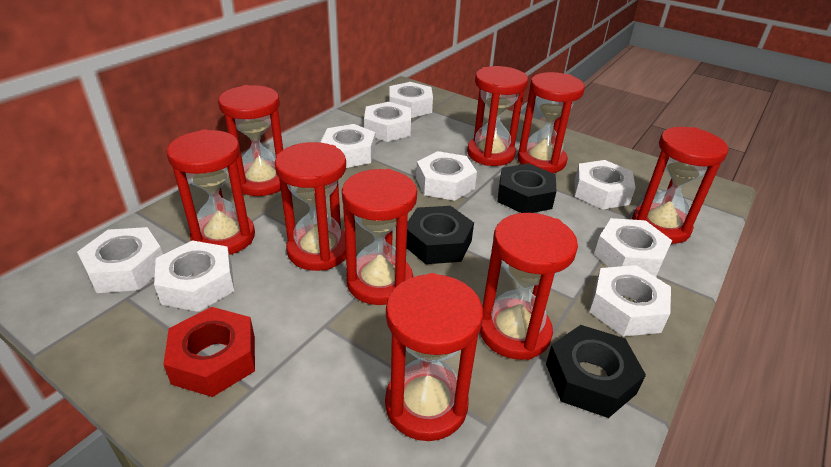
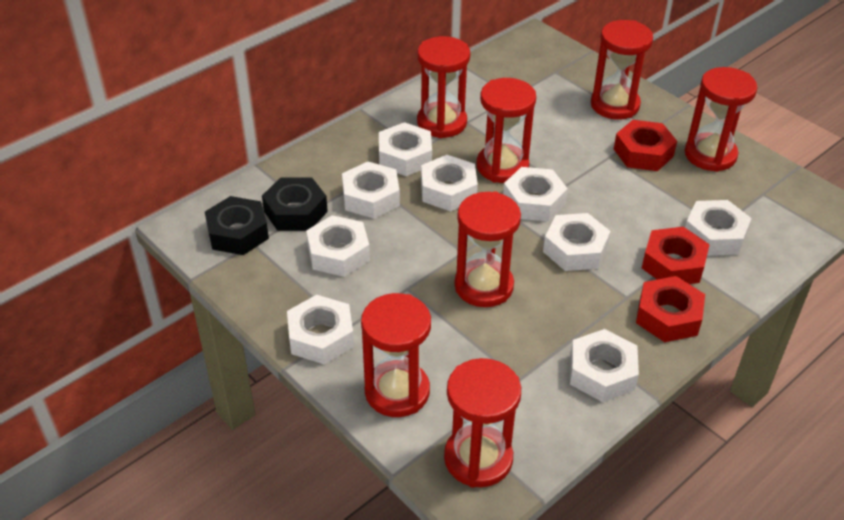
black nut: 3 -> 2
red hourglass: 9 -> 7
red nut: 1 -> 3

